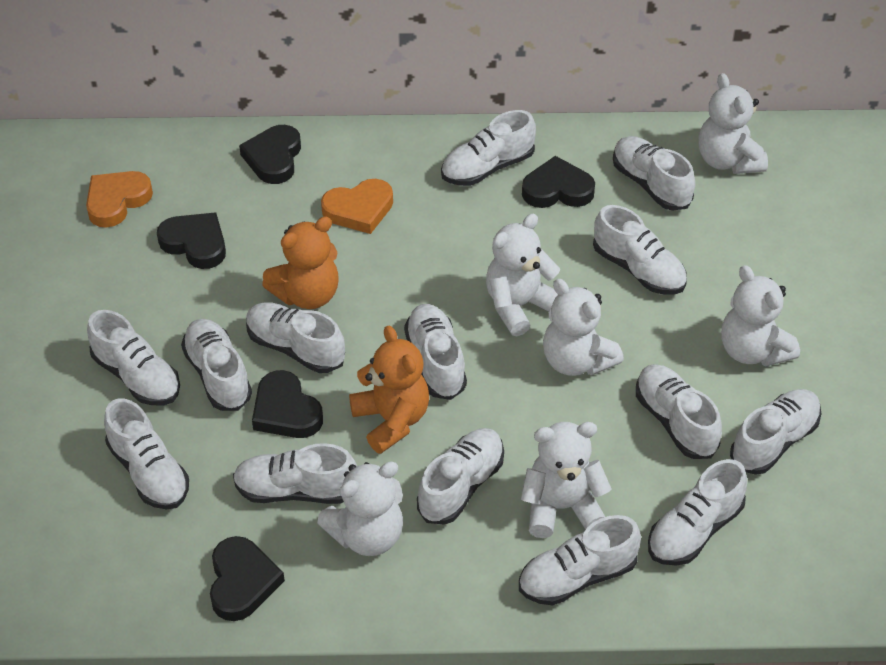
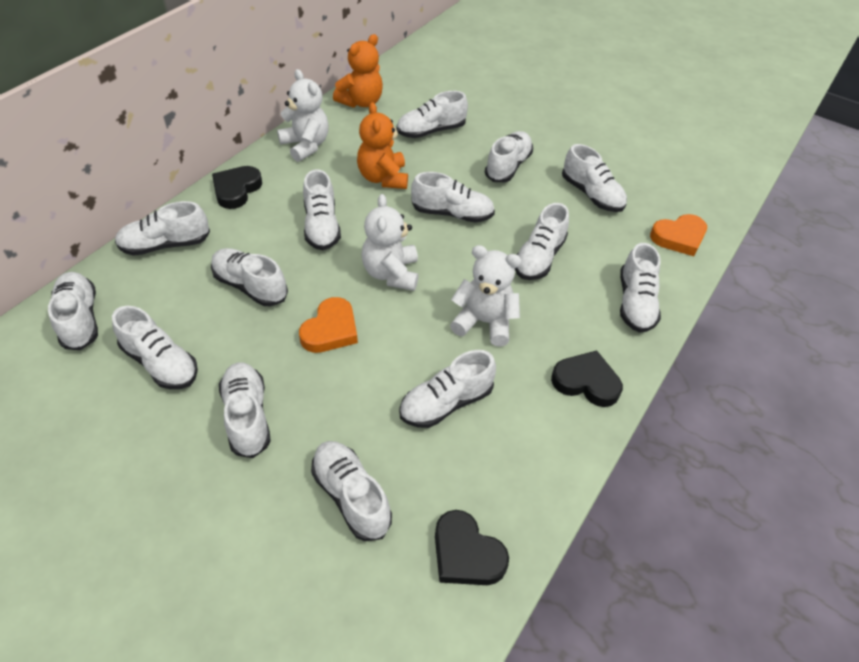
black heart: 5 -> 3
white teddy bear: 6 -> 3

